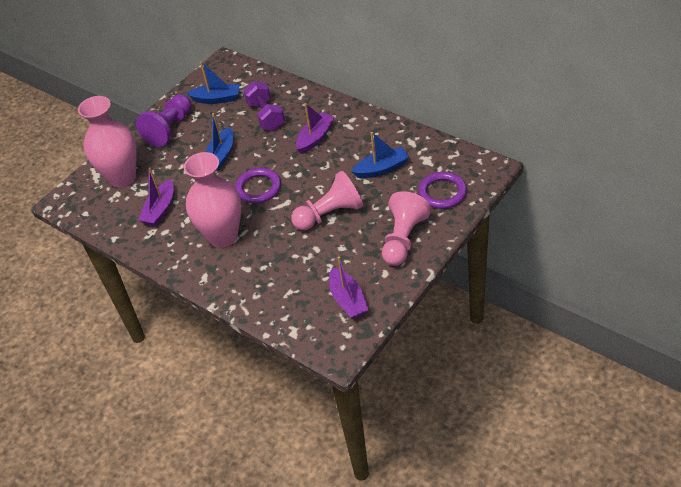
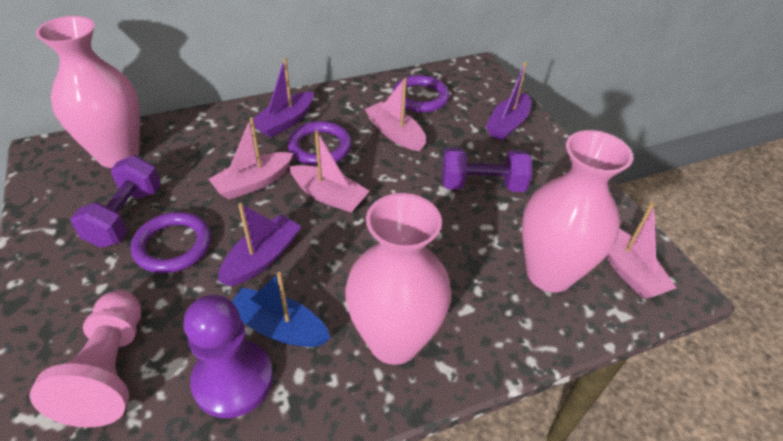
blue boat: 3 -> 1
pink boat: 0 -> 4
pink pawn: 2 -> 1
pink vase: 2 -> 3
purple dumbbell: 1 -> 2
purple ring: 2 -> 3

